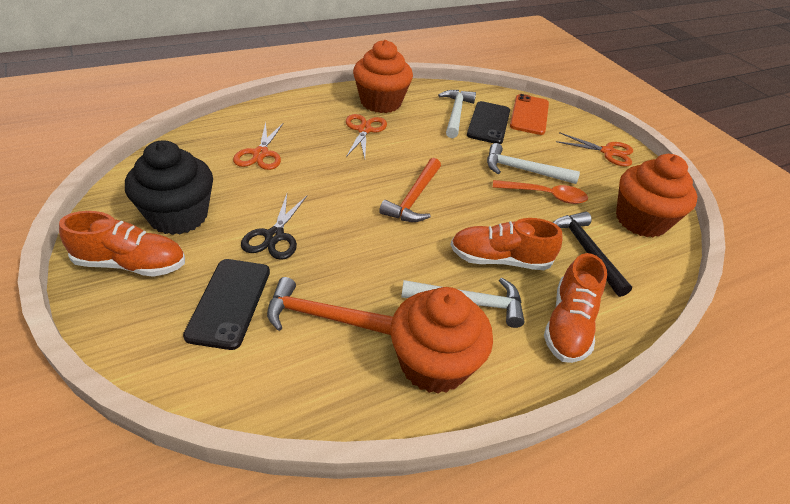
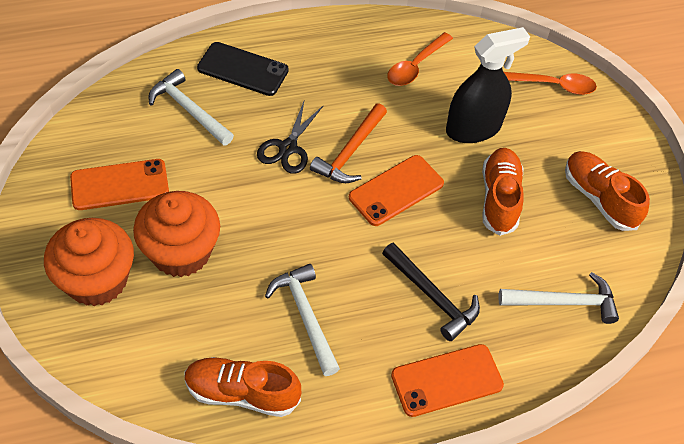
black cupcake: 1 -> 0
black phone: 2 -> 1
black spray bottle: 0 -> 1
orange cupcake: 3 -> 2
orange hammer: 2 -> 1
orange phone: 1 -> 3
orange scissors: 3 -> 0
orange spoon: 1 -> 2

